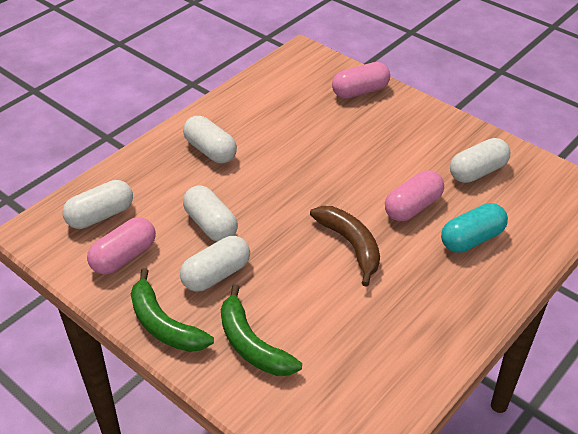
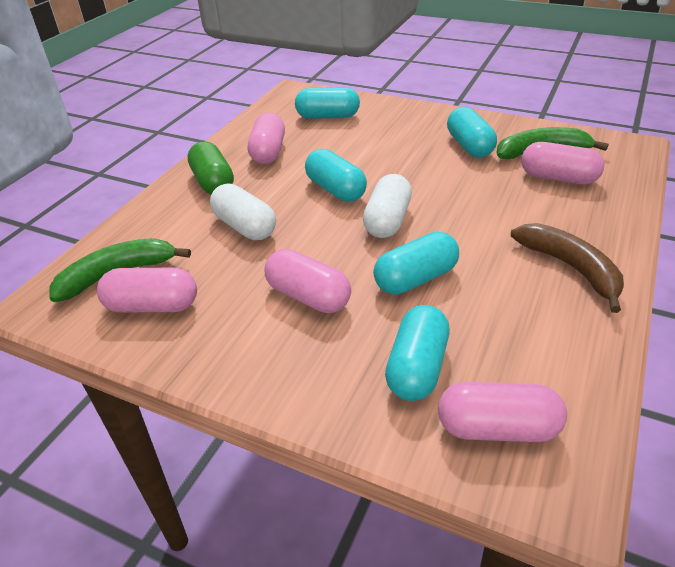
green capsule: 0 -> 1
pink capsule: 3 -> 5
turquoise capsule: 1 -> 5
white capsule: 5 -> 2

